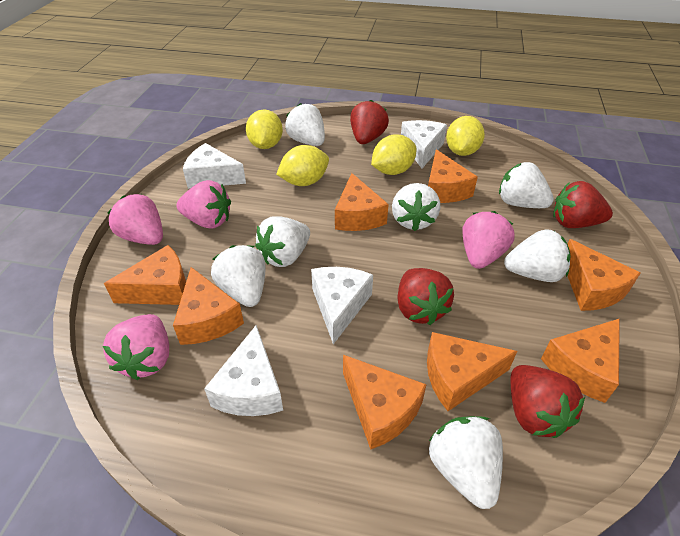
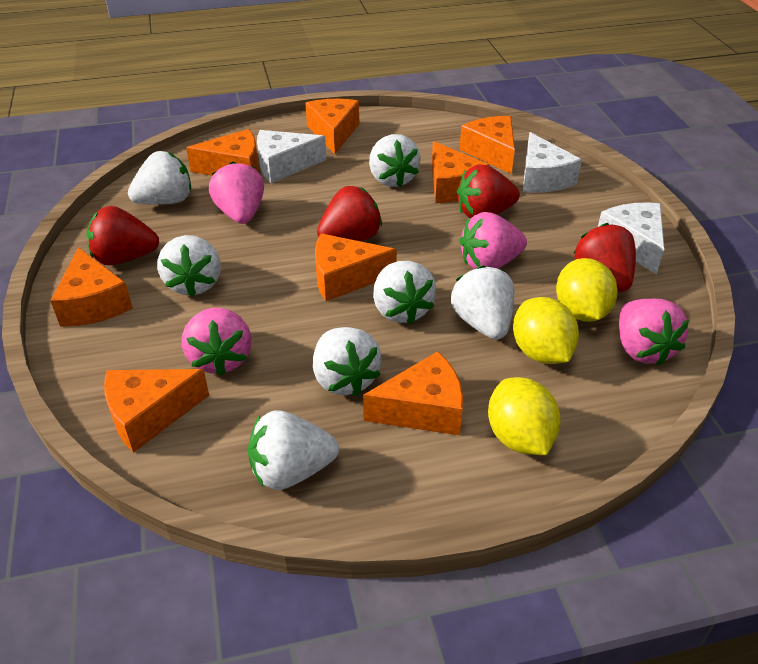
white cheese: 4 -> 3
yellow lemon: 4 -> 3

